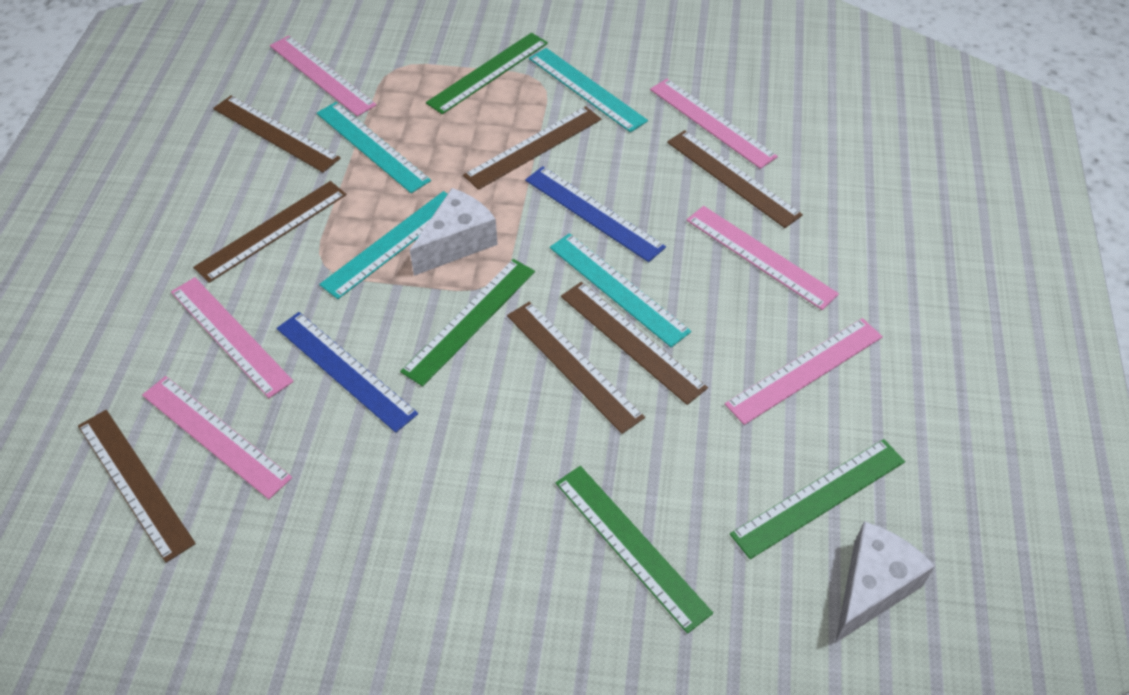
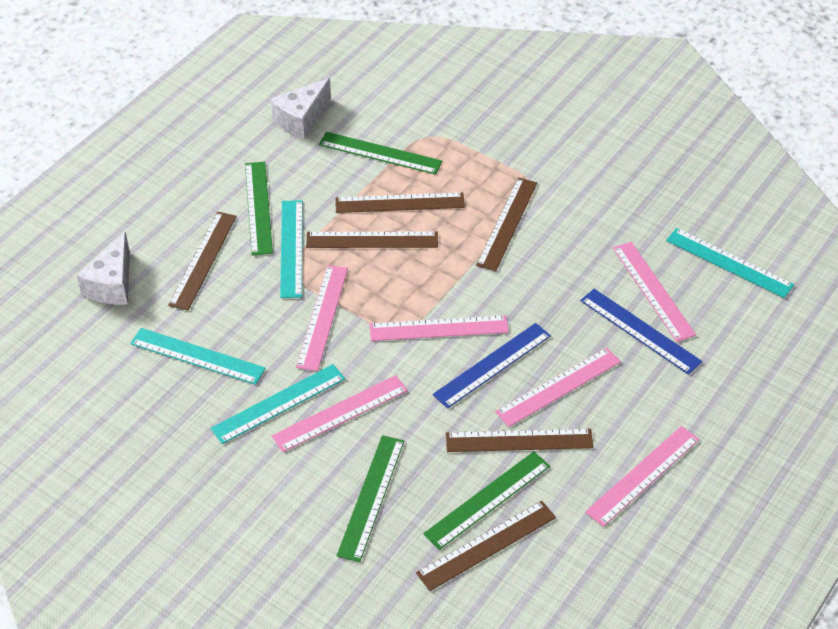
brown ruler: 7 -> 6

